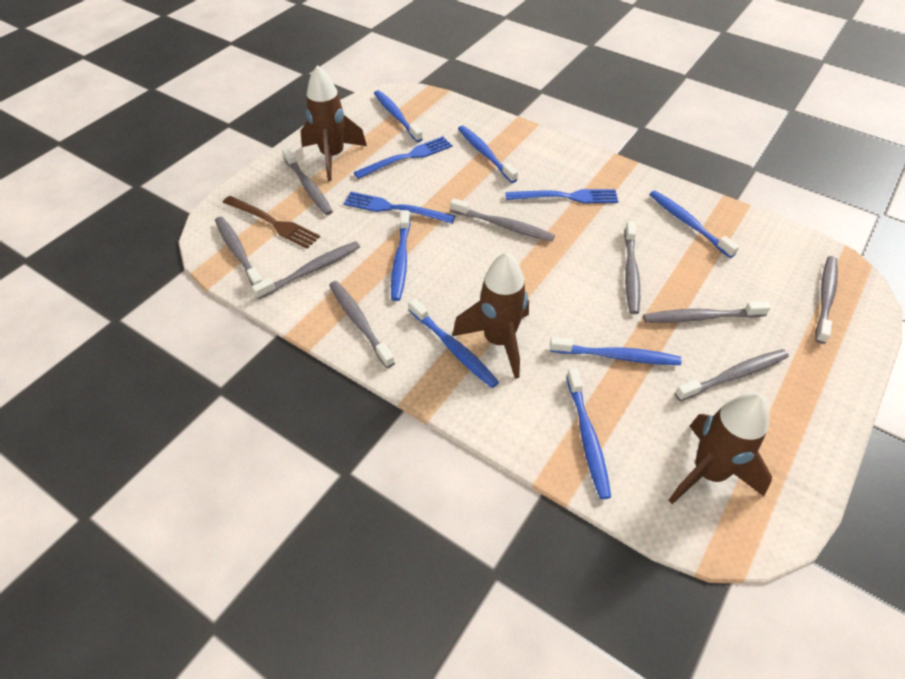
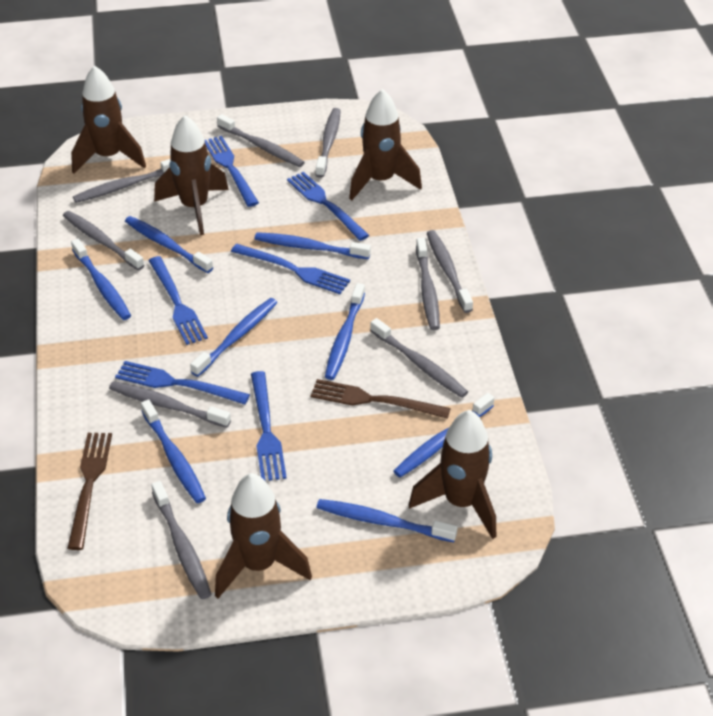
blue fork: 3 -> 6
blue toothbrush: 7 -> 8
brown fork: 1 -> 2
brown rocket: 3 -> 5

